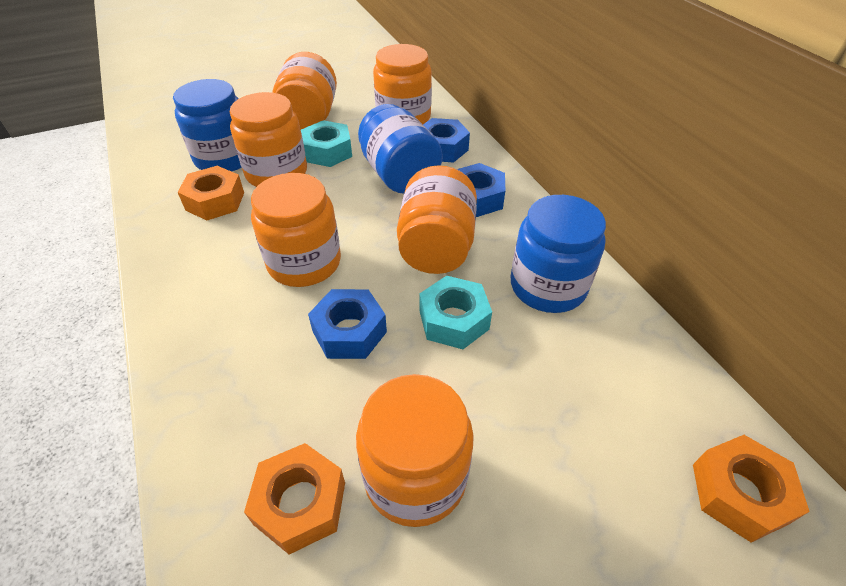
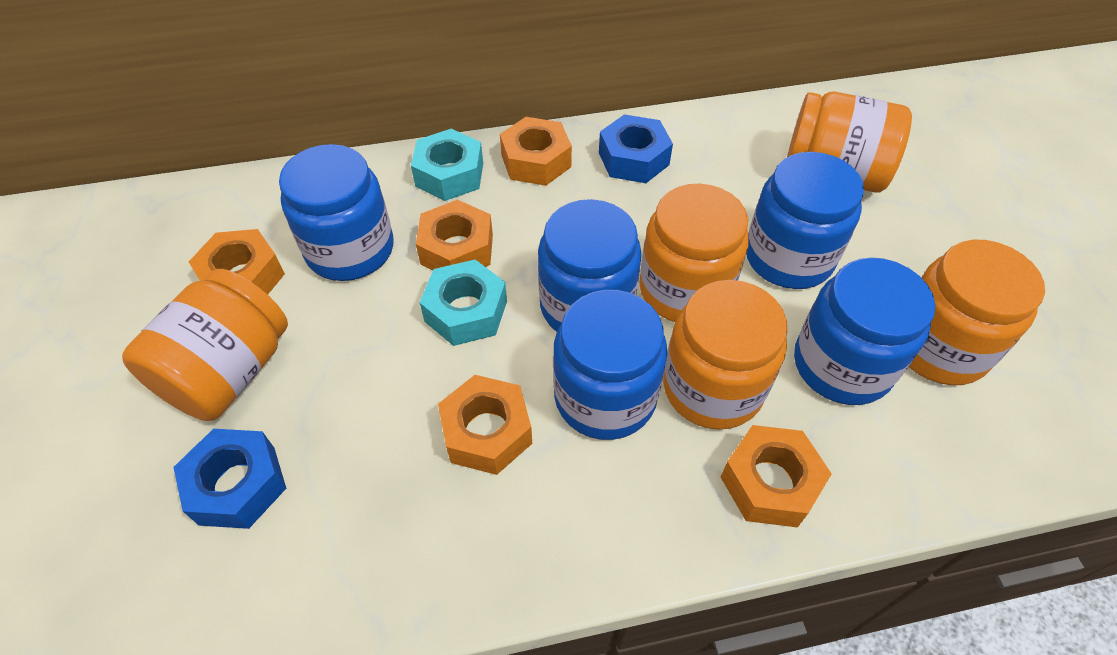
blue jar: 3 -> 5
blue nut: 3 -> 2
orange jar: 6 -> 5
orange nut: 3 -> 5

